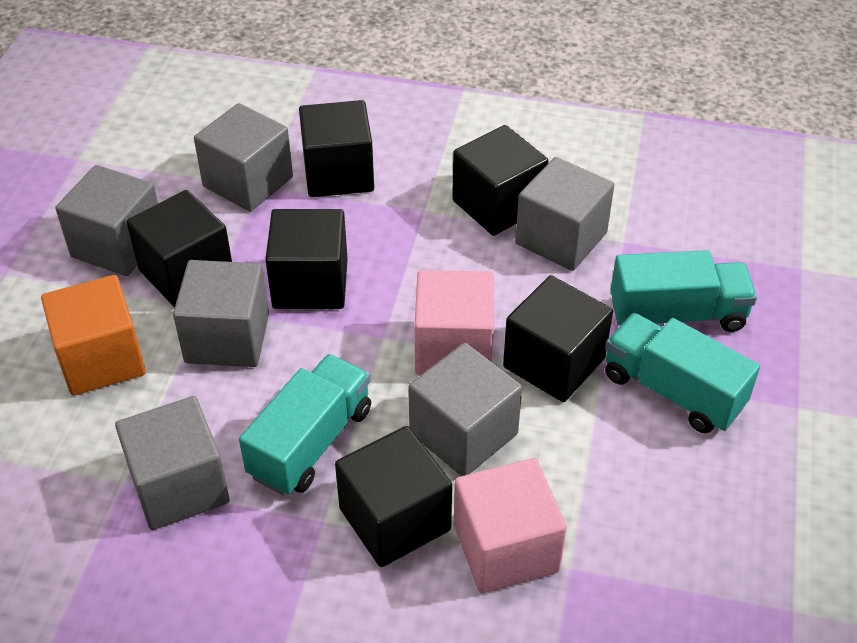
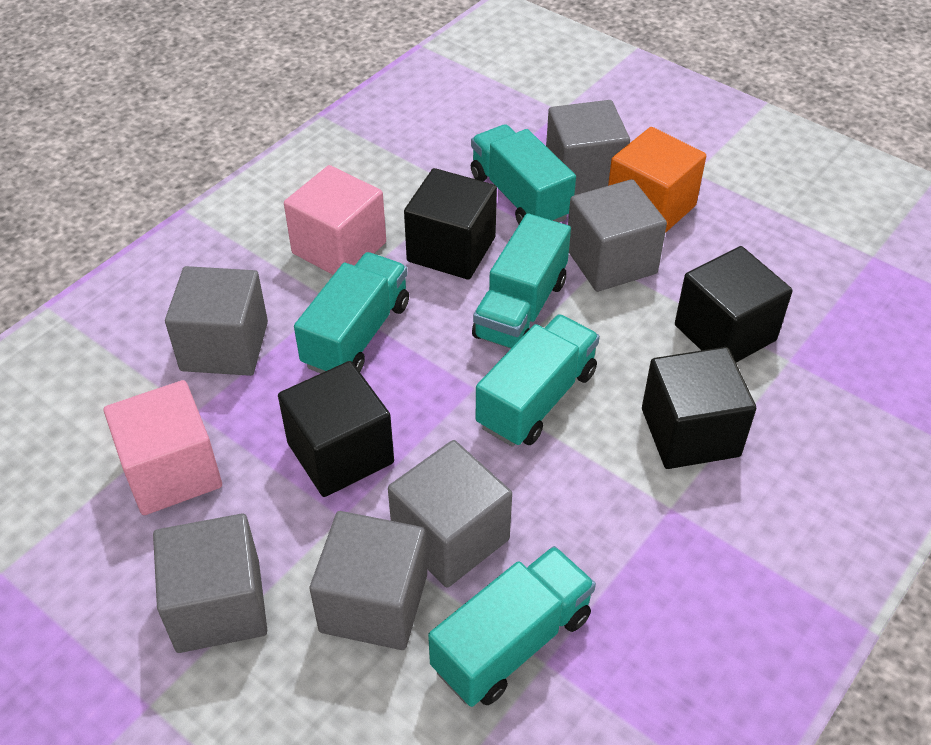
black cube: 6 -> 4
turquoise truck: 3 -> 5

